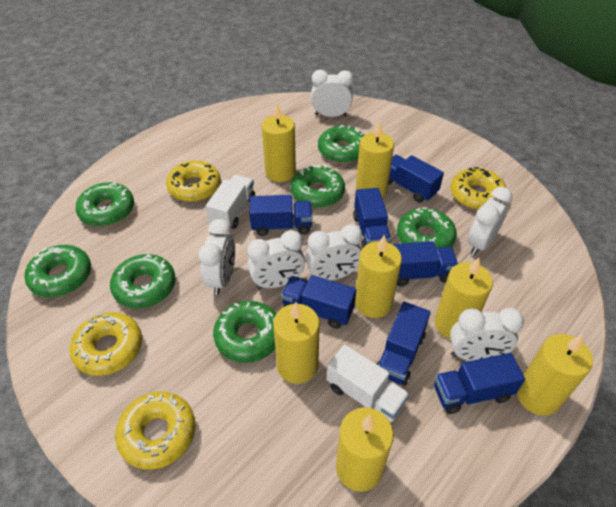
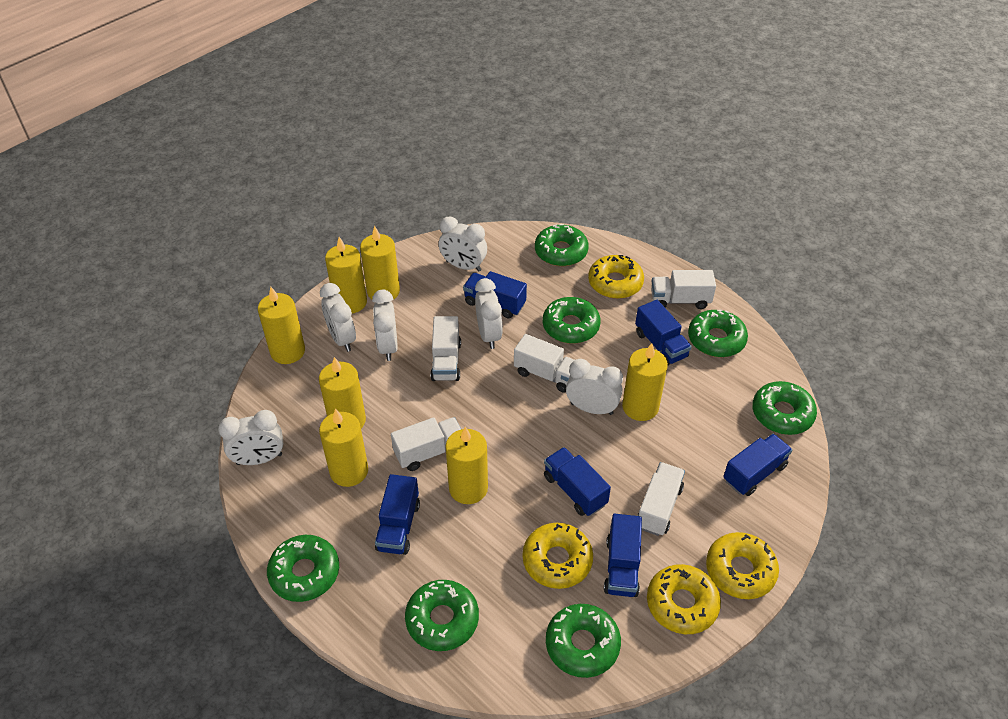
blue truck: 7 -> 6
white truck: 2 -> 5

